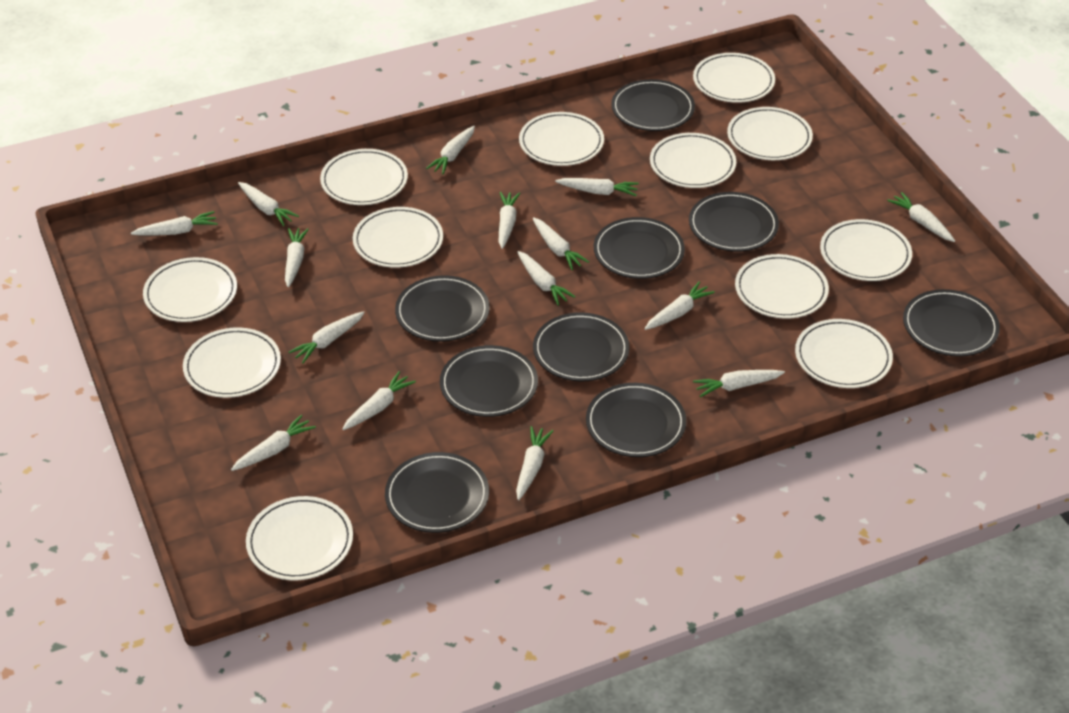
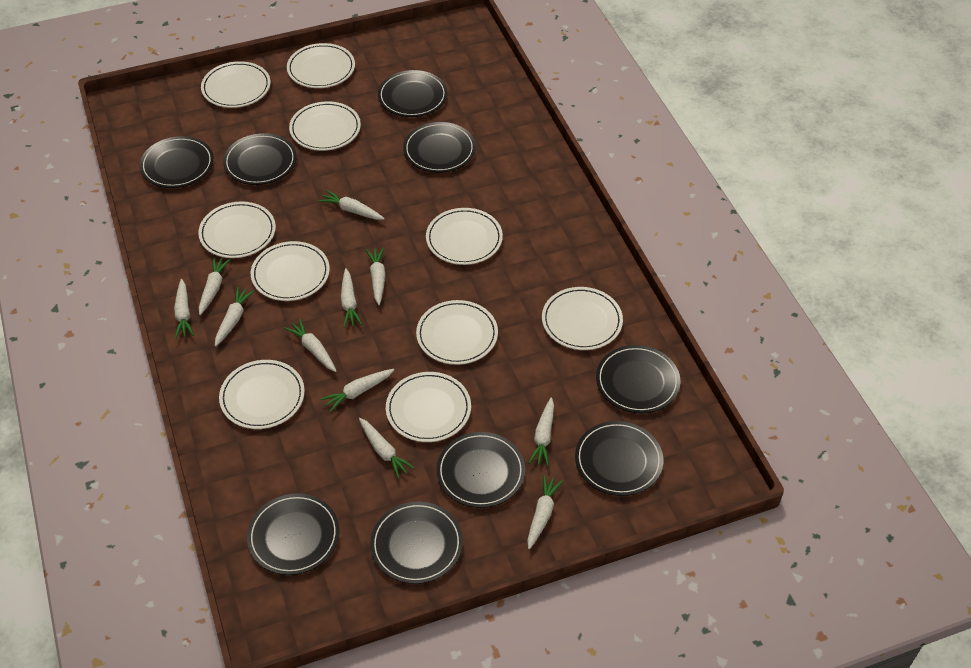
white carrot: 15 -> 11
white plate: 12 -> 10

